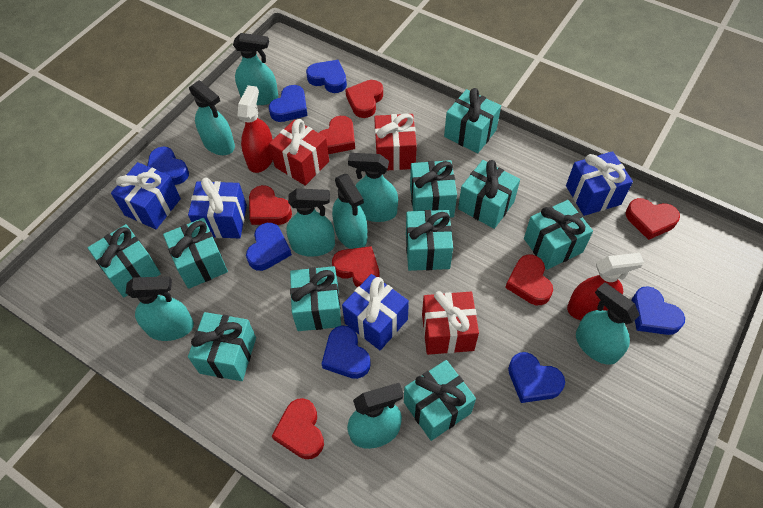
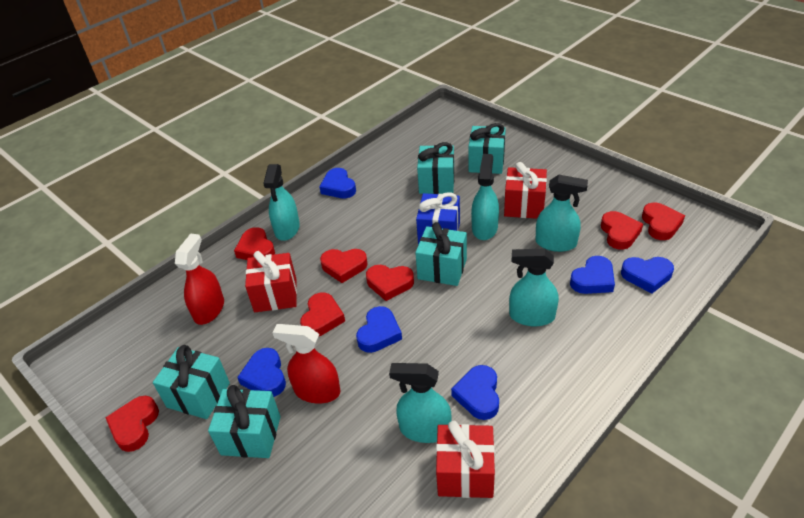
blue gift: 4 -> 1
blue heart: 7 -> 6
turquoise gift: 10 -> 5
turquoise spray bottle: 8 -> 5

